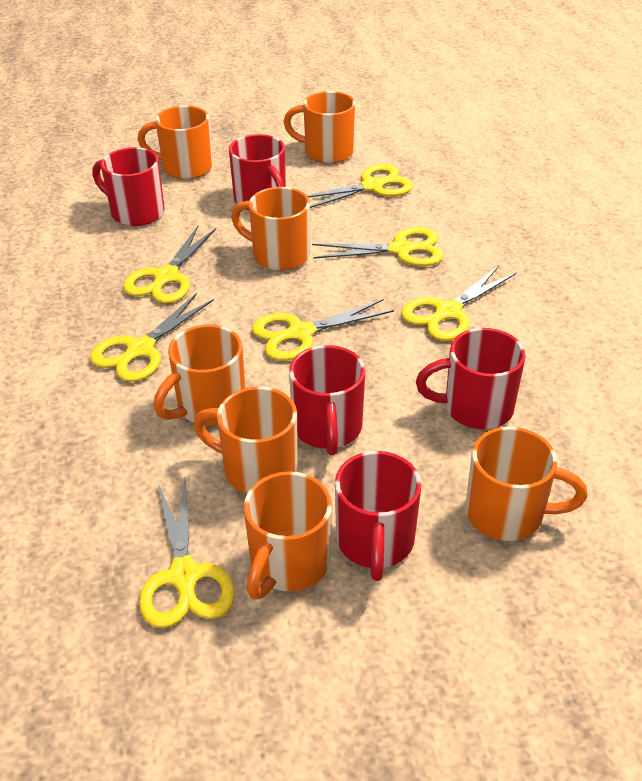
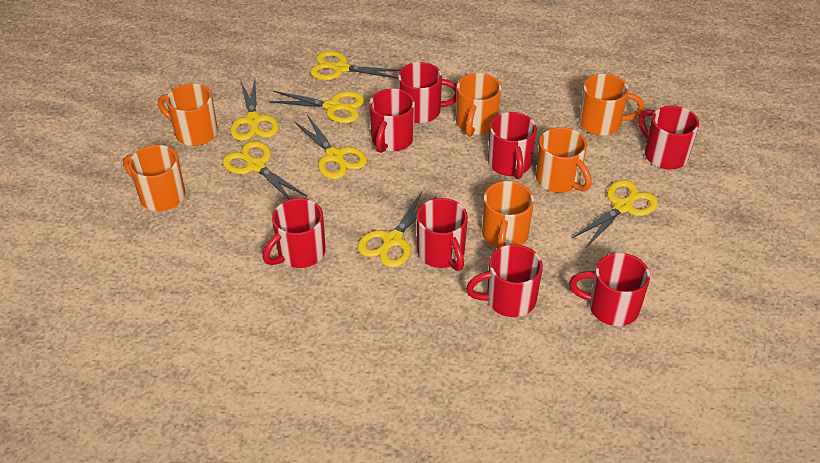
orange mug: 7 -> 6
red mug: 5 -> 8

